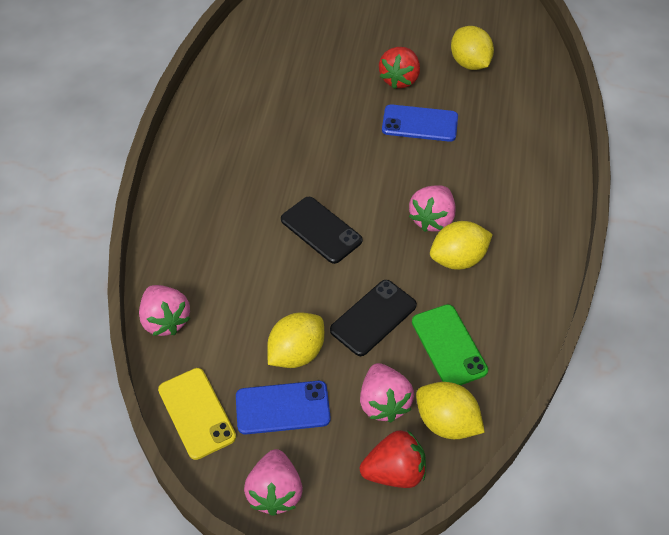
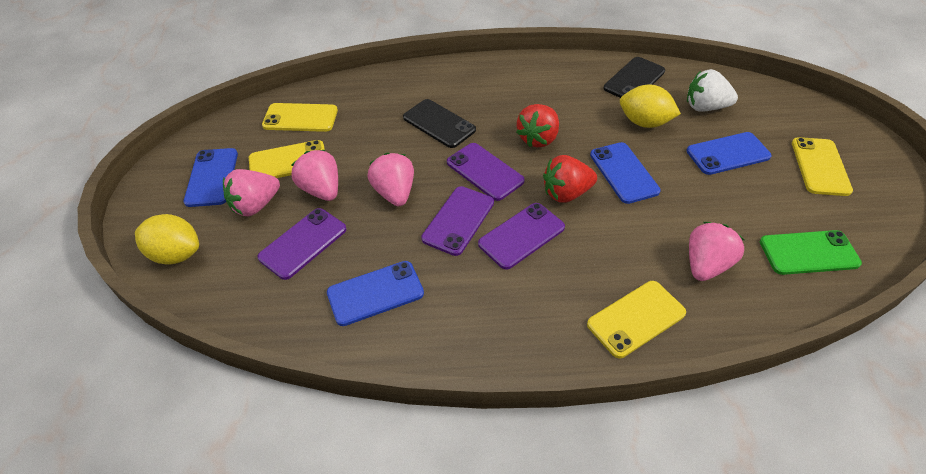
blue phone: 2 -> 4
purple phone: 0 -> 4
white strawberry: 0 -> 1
yellow lemon: 4 -> 2
yellow phone: 1 -> 4

